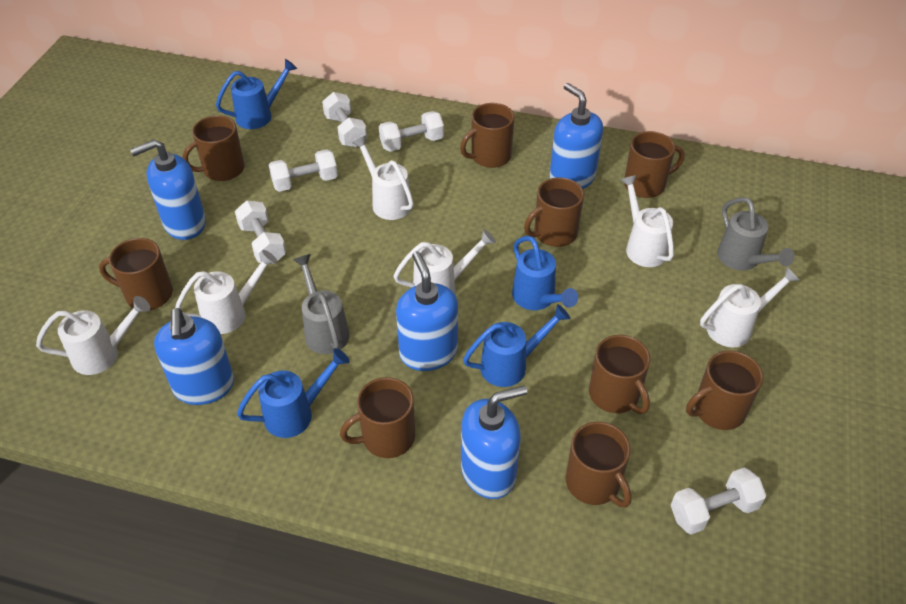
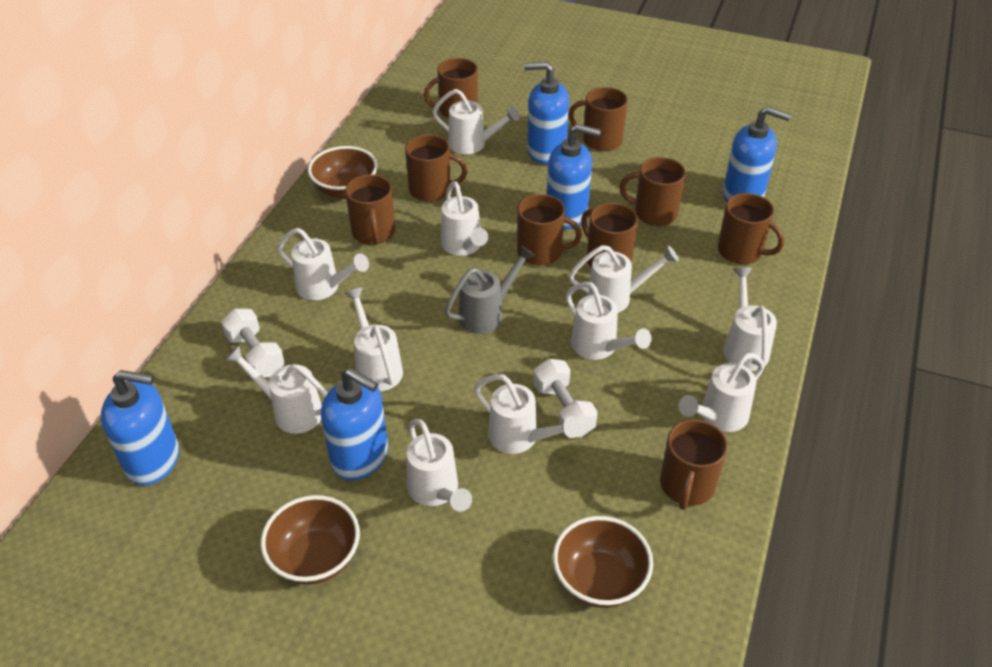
blue watering can: 4 -> 0
brown bowl: 0 -> 3
grey watering can: 2 -> 1
white dumbbell: 5 -> 2
white watering can: 6 -> 11

